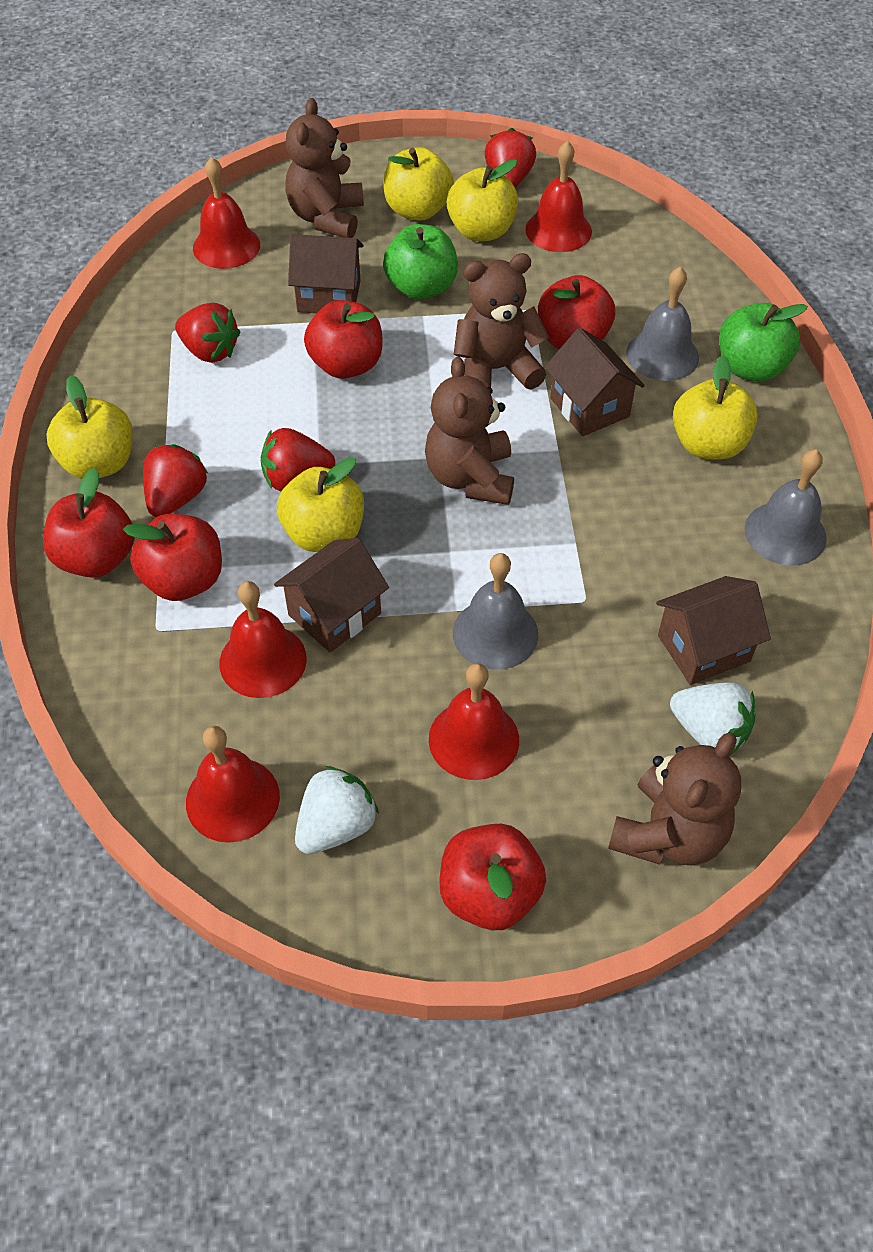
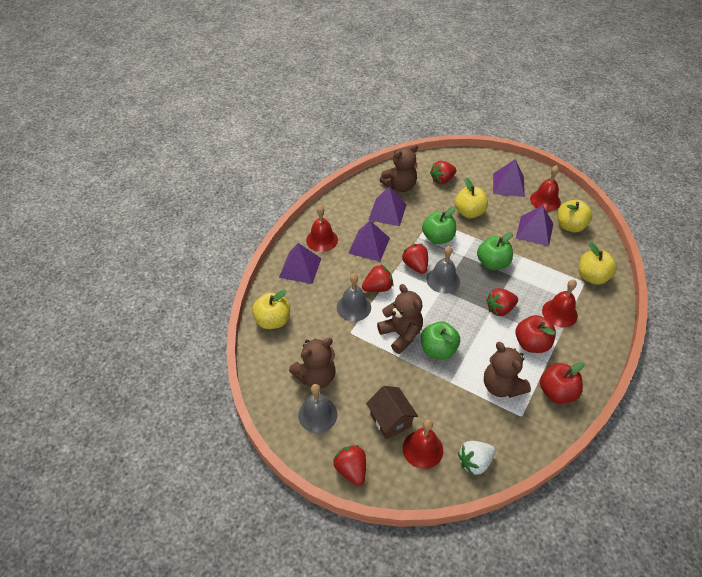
brown house: 4 -> 1
green apple: 2 -> 3
purple pyramid: 0 -> 5
red apple: 5 -> 2
red bell: 5 -> 4
red strawberry: 4 -> 5
white strawberry: 2 -> 1
yellow apple: 5 -> 4

